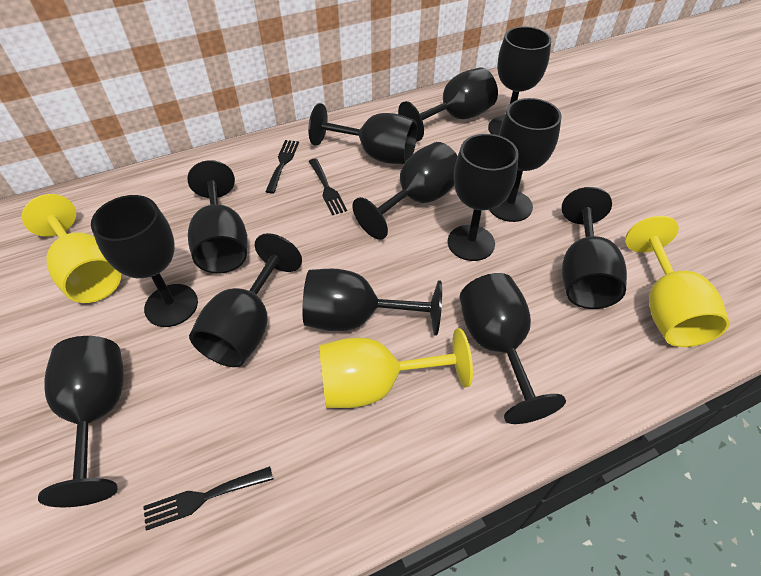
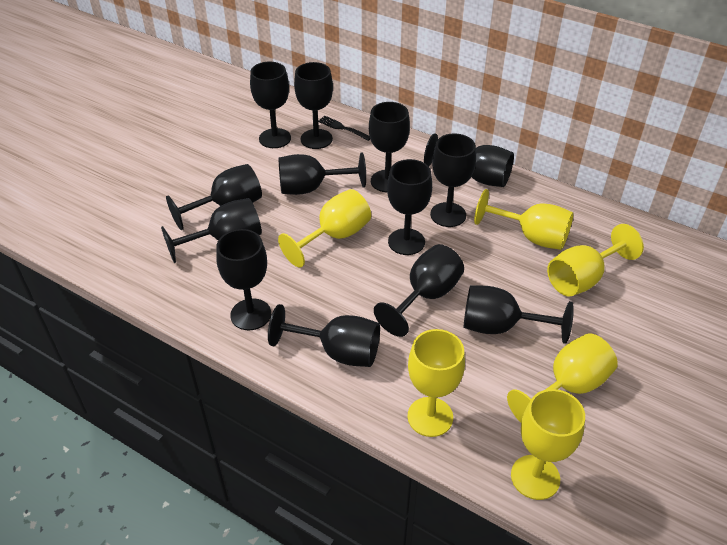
black fork: 3 -> 1
yellow goblet: 3 -> 6

